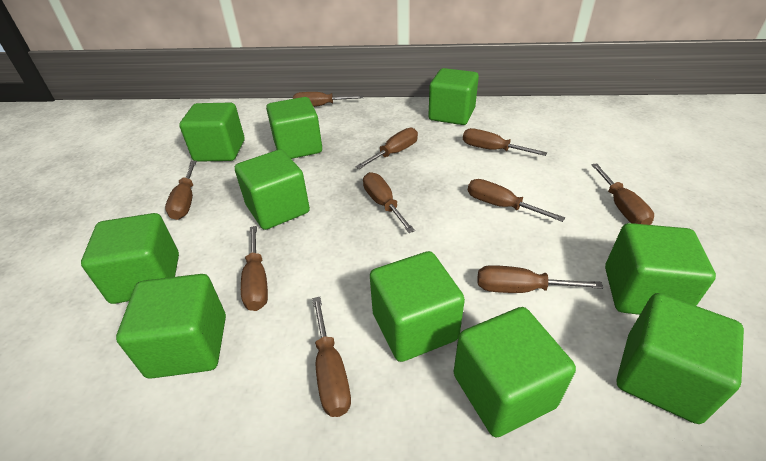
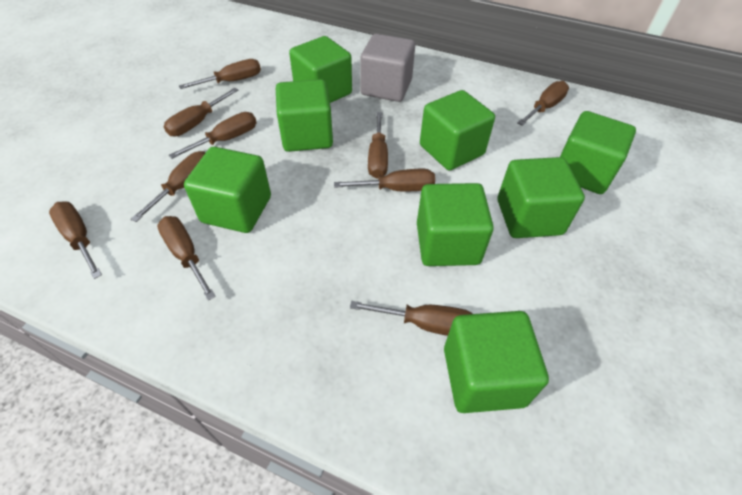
green cube: 10 -> 8
grey cube: 0 -> 1

